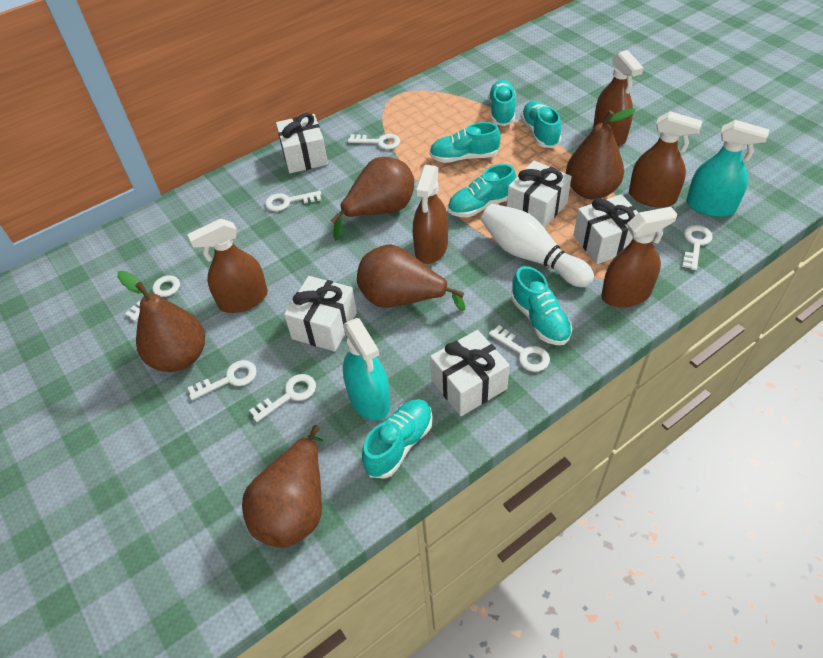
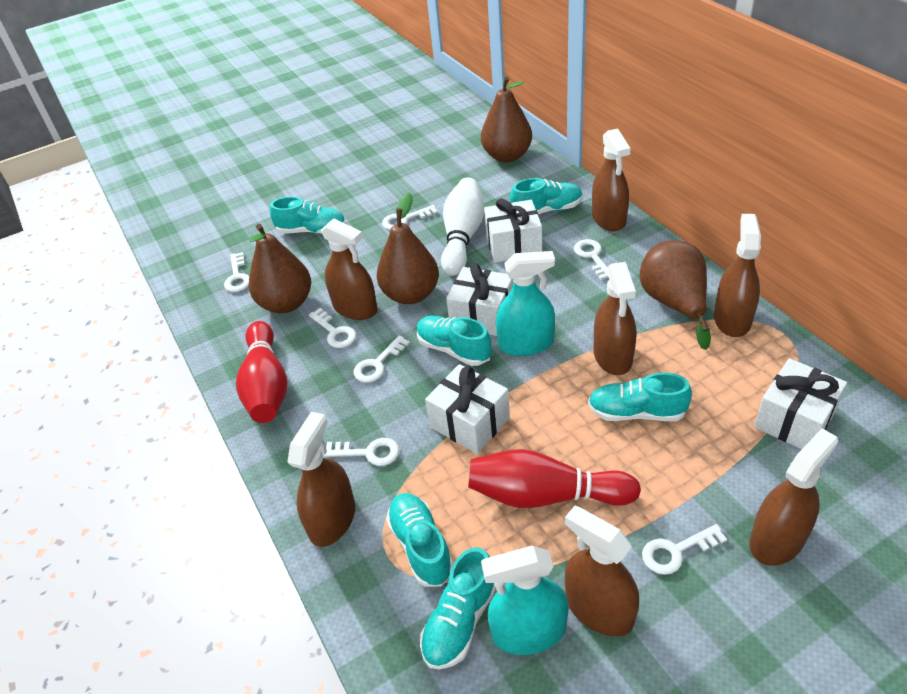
brown pear: 5 -> 4
brown spray bottle: 5 -> 7
red bowling pin: 0 -> 2
white gift: 5 -> 4

